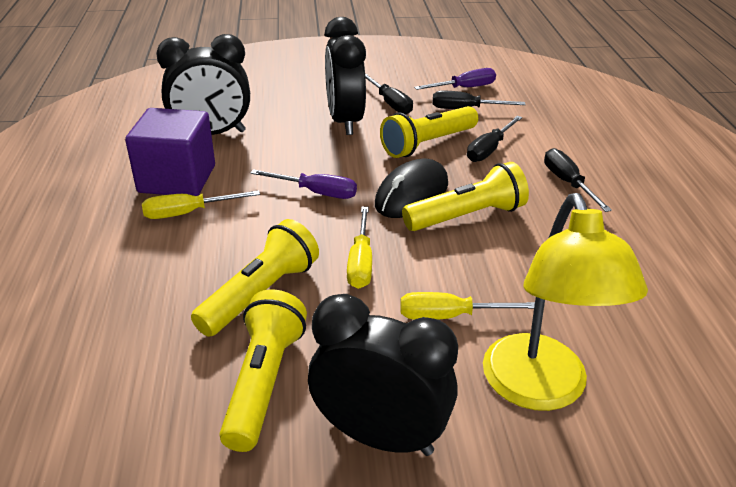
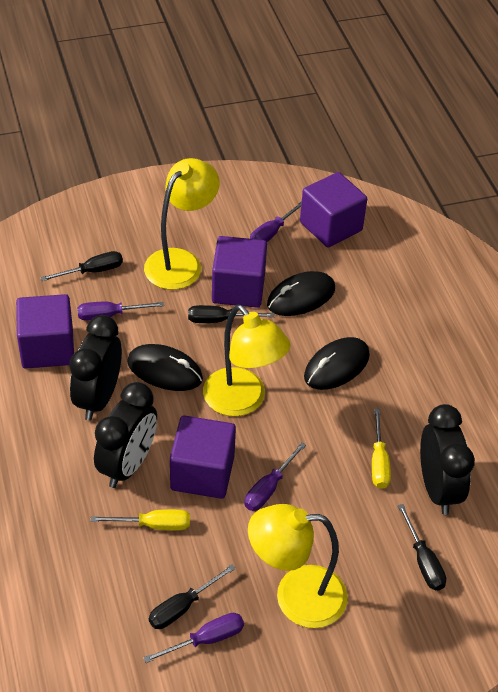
black mouse: 1 -> 3
purple cube: 1 -> 4
purple screwdriver: 2 -> 4
yellow flashlight: 4 -> 0
yellow lamp: 1 -> 3
yellow screwdriver: 3 -> 2

